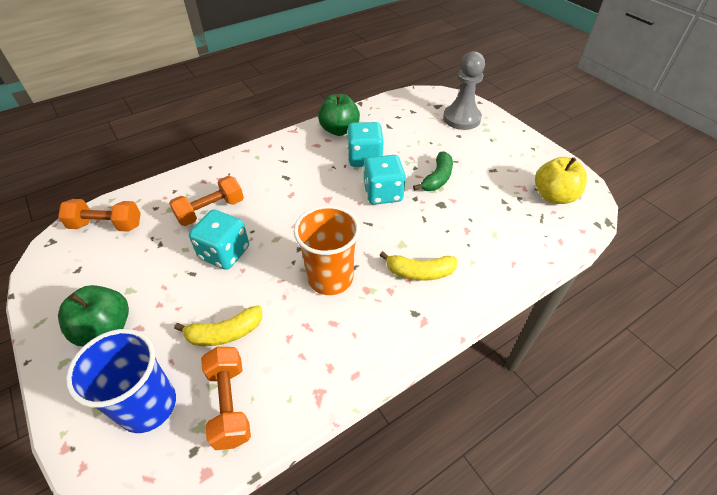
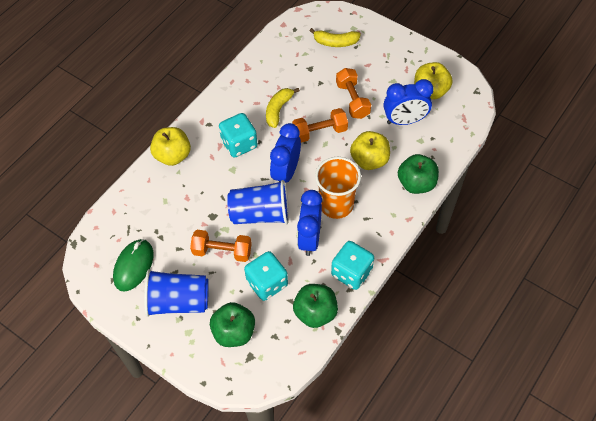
blue clock: 0 -> 3
blue cup: 1 -> 2
green apple: 2 -> 3
green banana: 1 -> 0
green mouse: 0 -> 1
grey pawn: 1 -> 0
yellow apple: 1 -> 3

